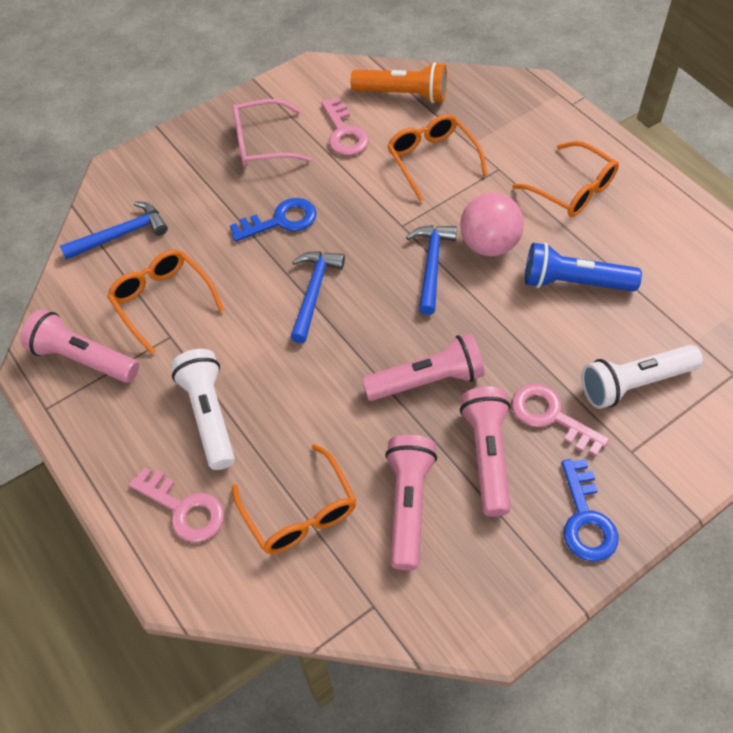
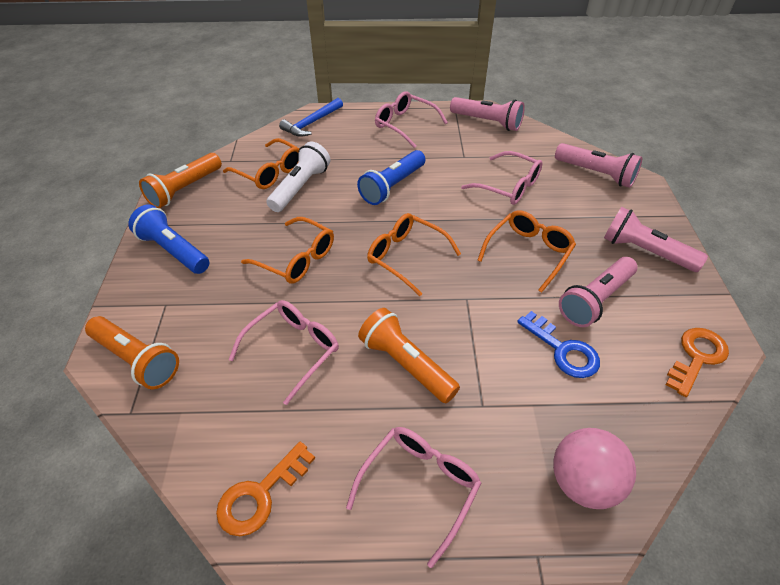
blue flashlight: 1 -> 2
blue hammer: 3 -> 1
blue key: 2 -> 1
orange flashlight: 1 -> 3
orange key: 0 -> 2
pink glasses: 1 -> 4
pink key: 3 -> 0
white flashlight: 2 -> 1

